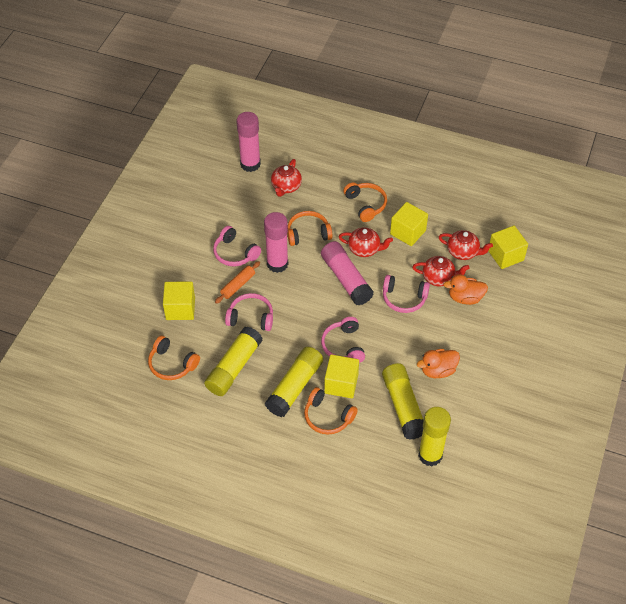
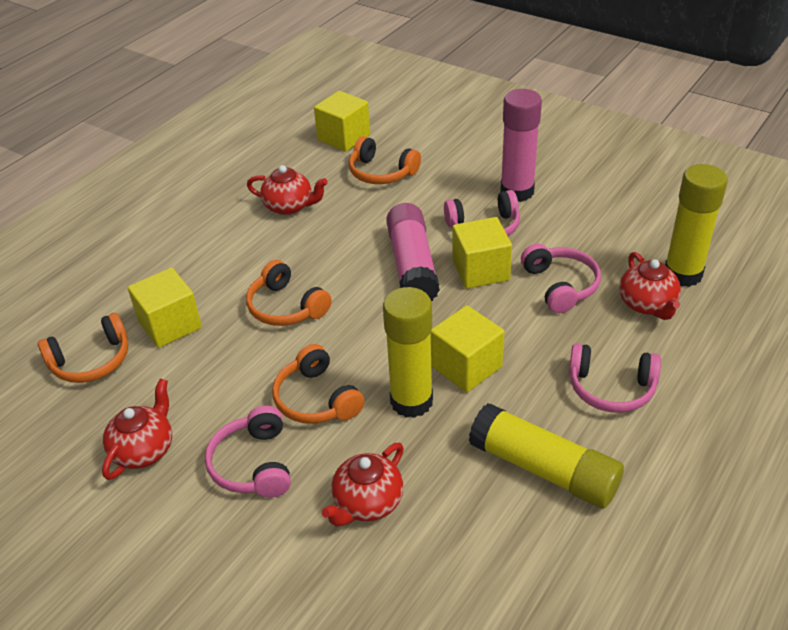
orange duck: 2 -> 0
orange rolling pin: 1 -> 0
pink glue stick: 3 -> 2
yellow glue stick: 4 -> 3

